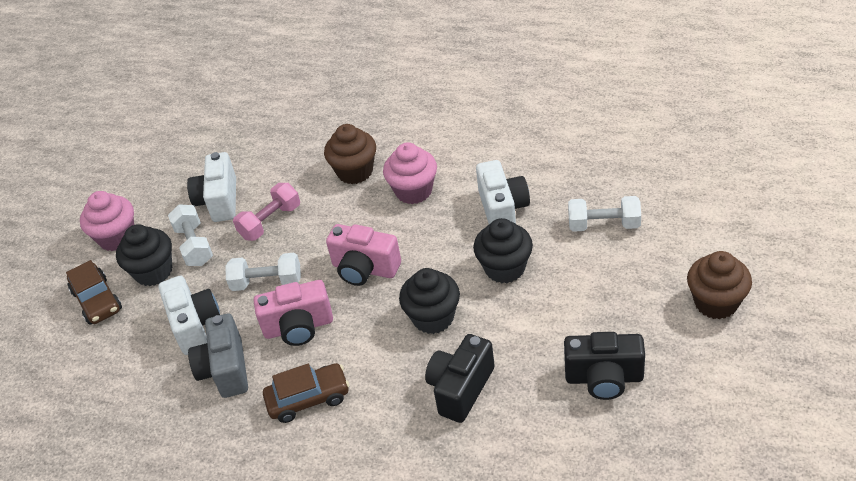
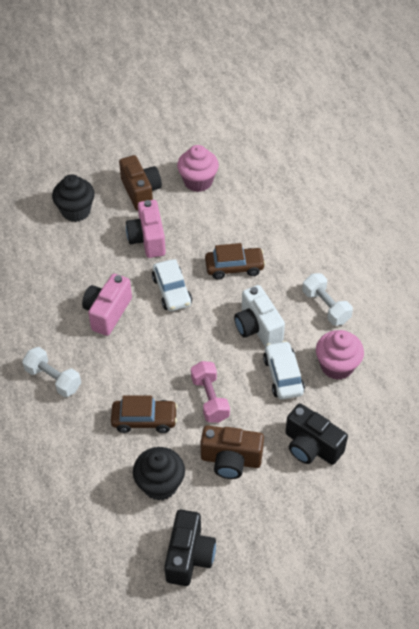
black cupcake: 3 -> 2
brown camera: 0 -> 2
brown cupcake: 2 -> 0
grey camera: 1 -> 0
white camera: 3 -> 1
white car: 0 -> 2
white dumbbell: 3 -> 2

